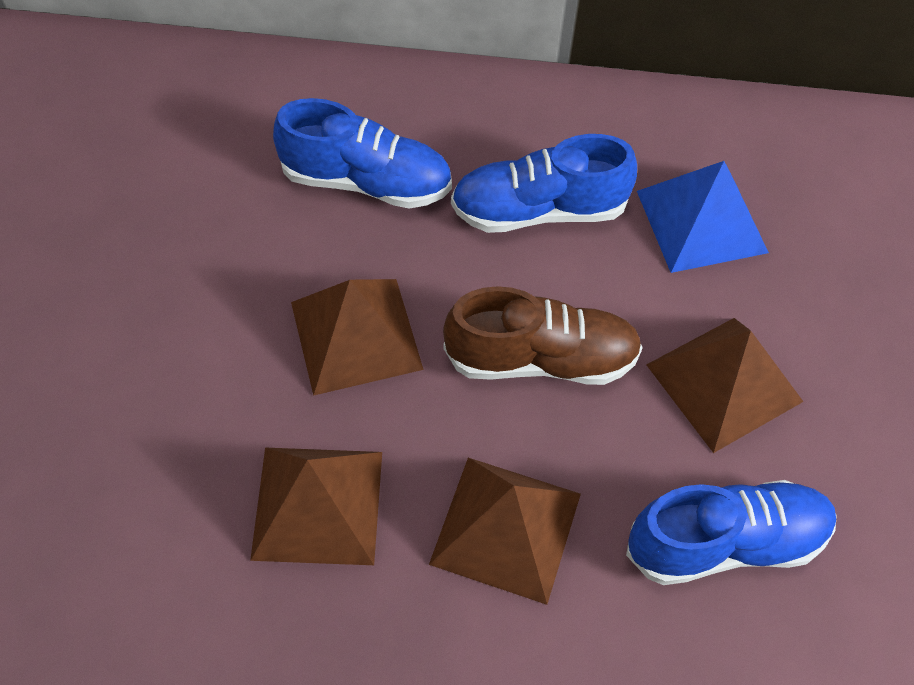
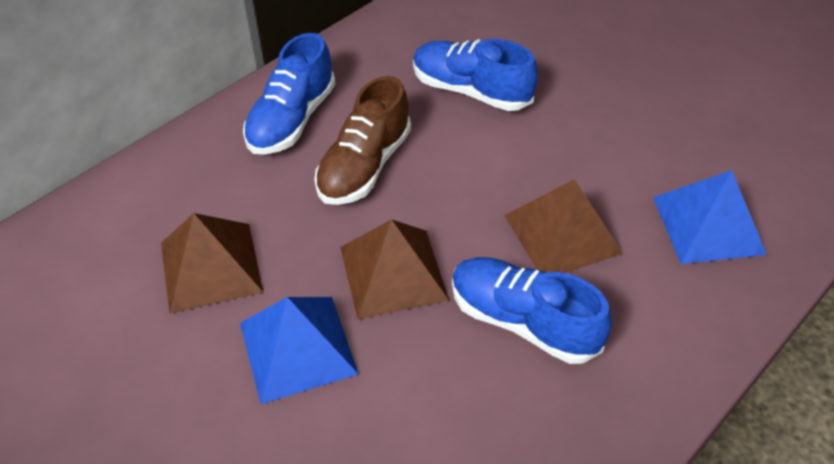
blue pyramid: 1 -> 2
brown pyramid: 4 -> 3

